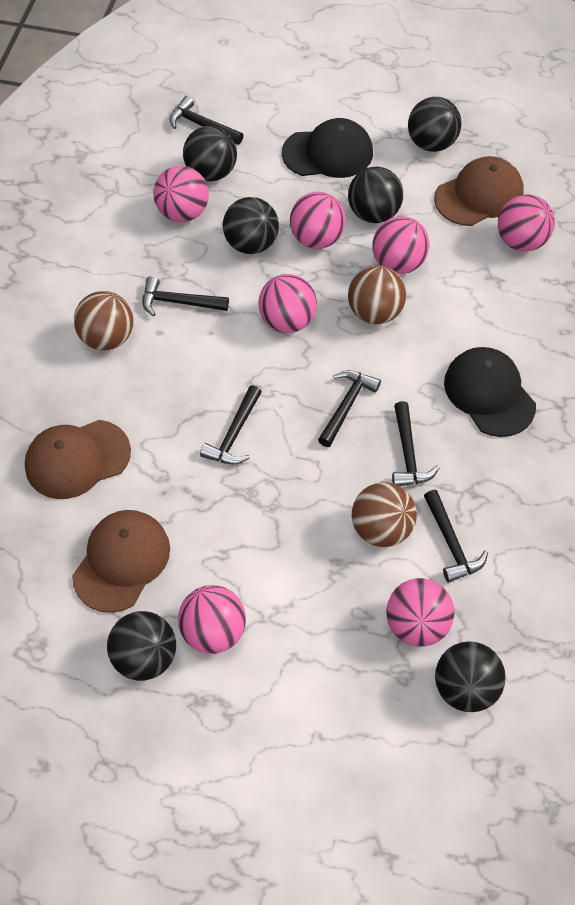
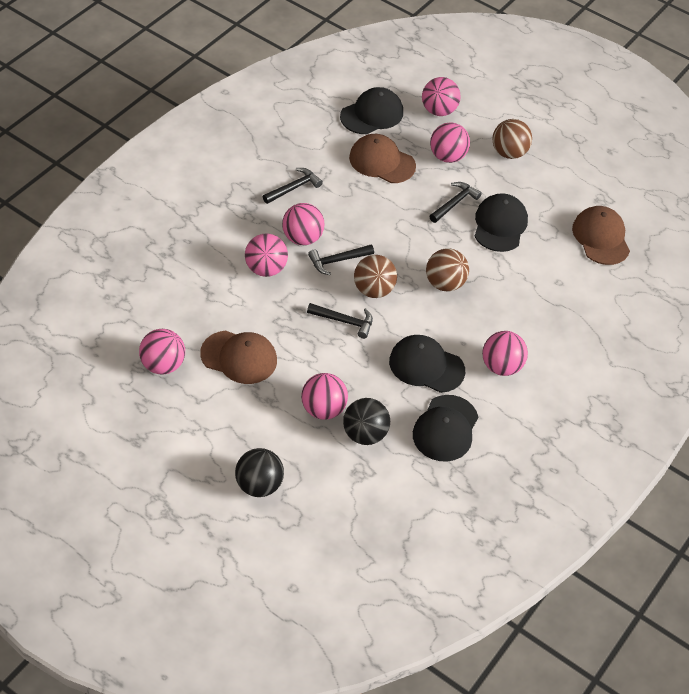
black ball: 6 -> 2
black cap: 2 -> 4
black hammer: 6 -> 4

